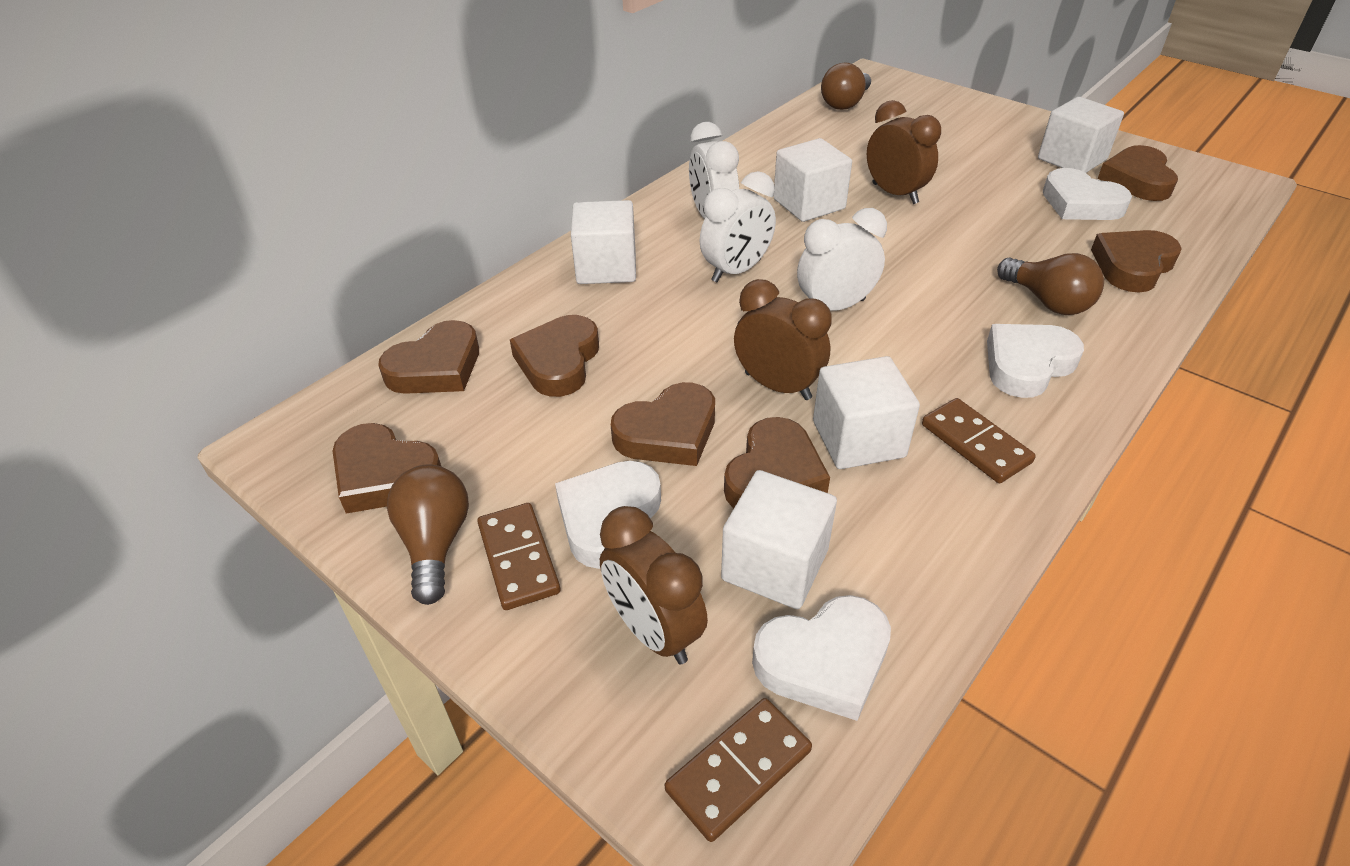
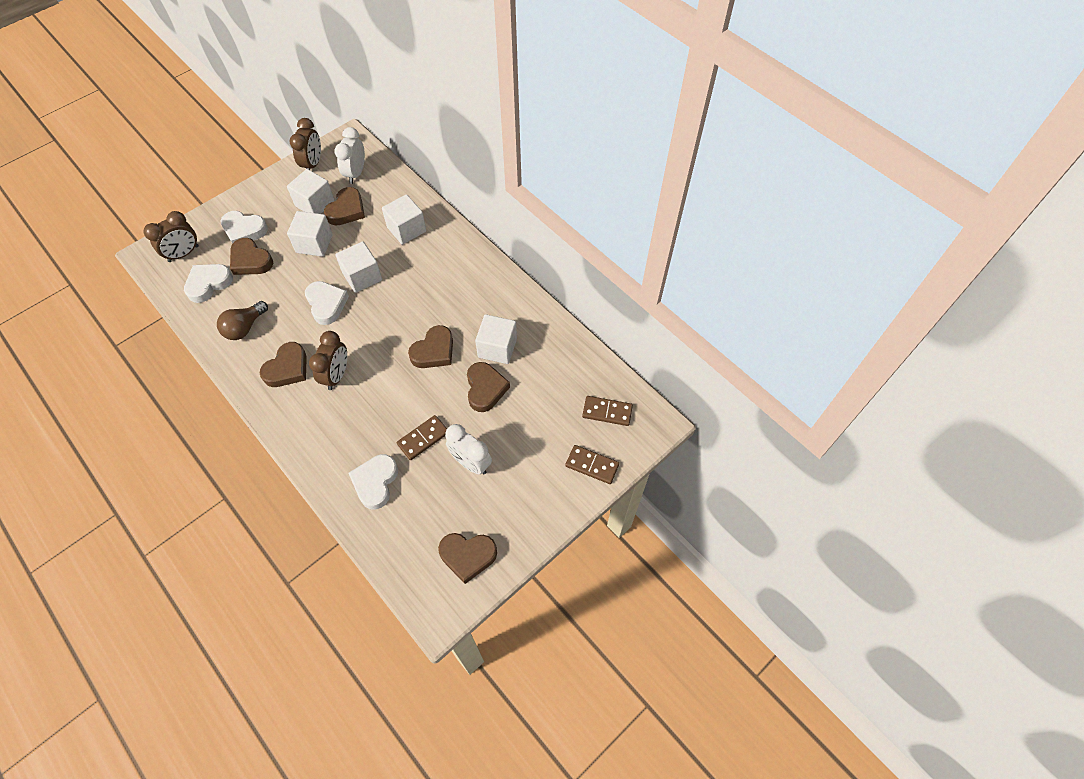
brown heart: 7 -> 6
brown light bulb: 3 -> 1
white clock: 3 -> 2

